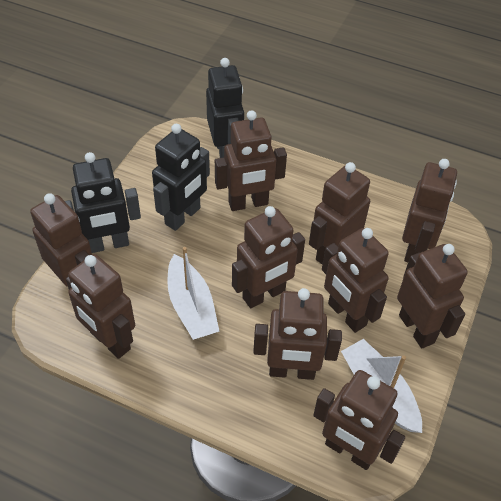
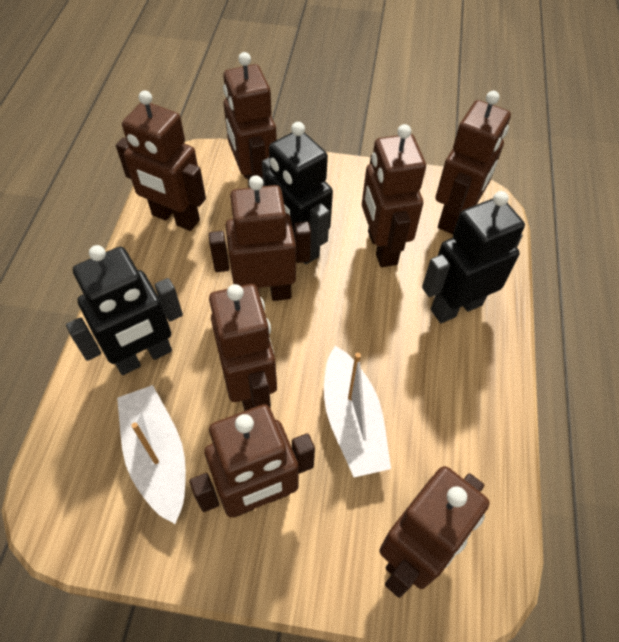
brown robot: 10 -> 8

